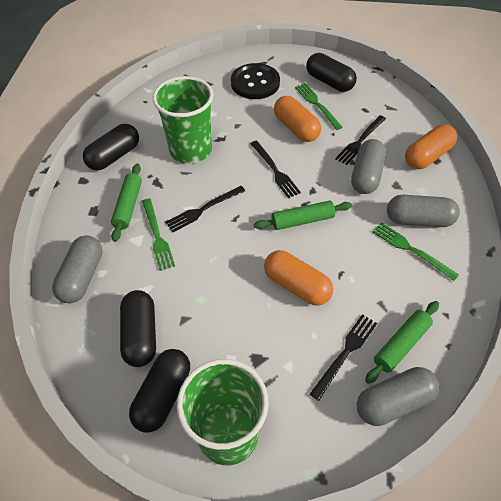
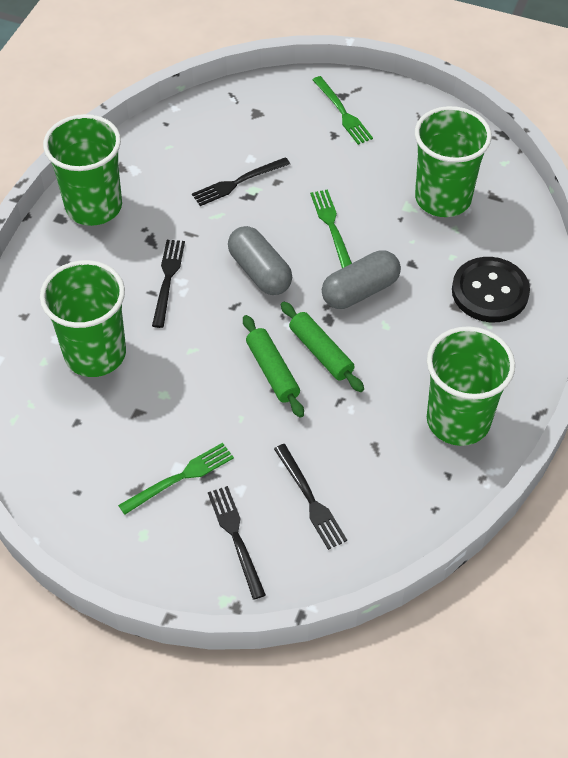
black capsule: 4 -> 0
green cup: 2 -> 4
green rolling pin: 3 -> 2
grey capsule: 4 -> 2
orange capsule: 3 -> 0

